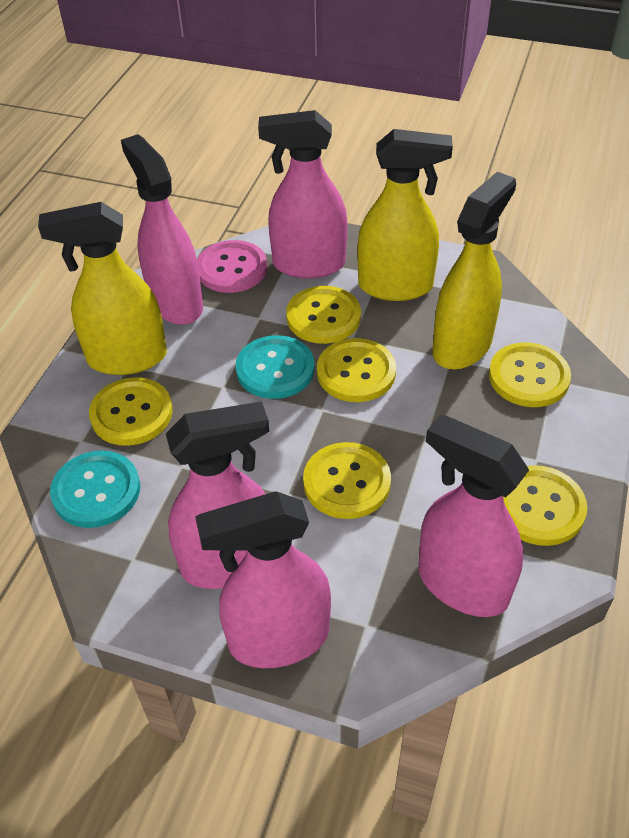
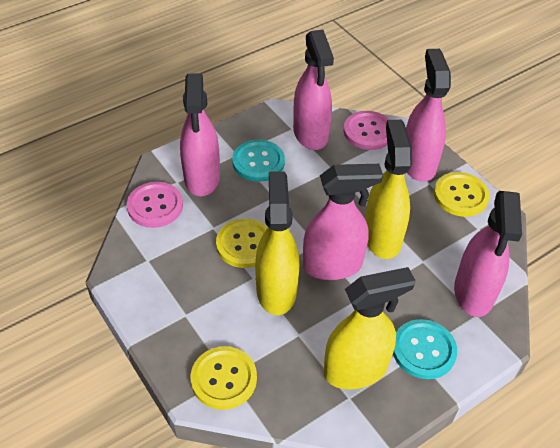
pink button: 1 -> 2
yellow button: 6 -> 3

